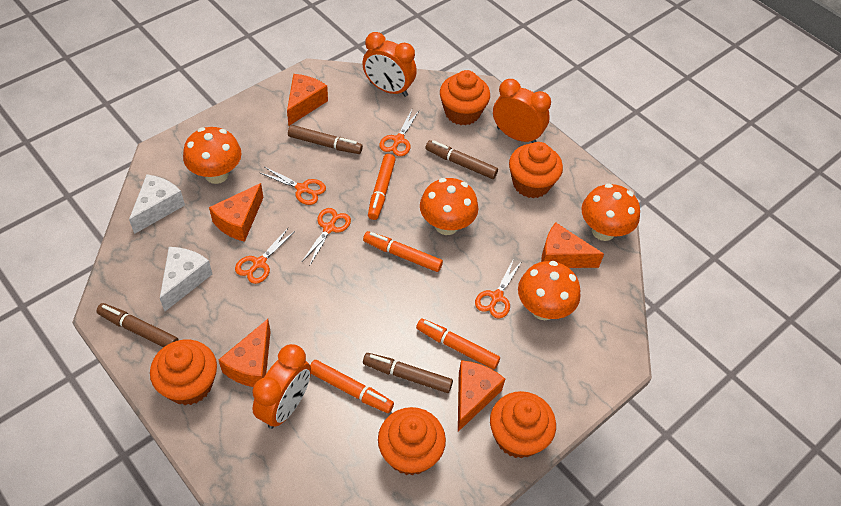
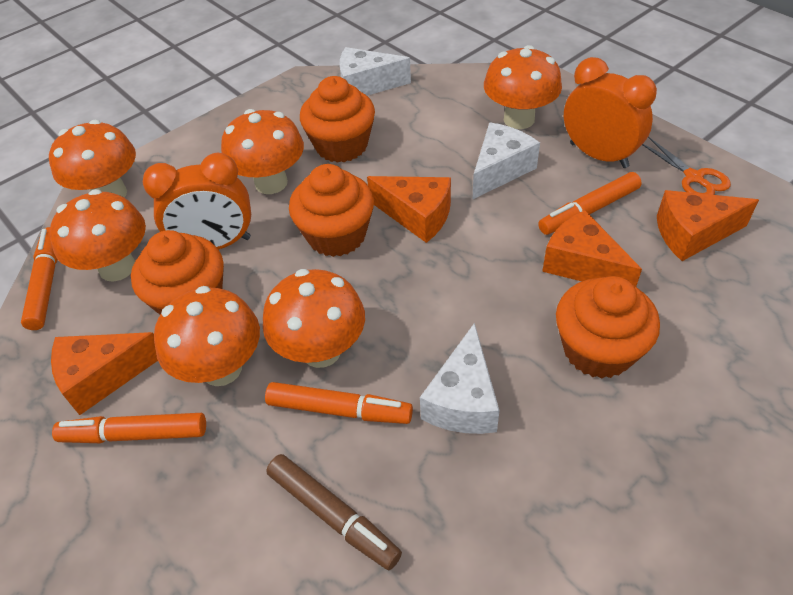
brown marker: 4 -> 1
orange cheese: 5 -> 4
orange clock: 3 -> 2
orange cupcake: 5 -> 4
orange mushroom: 4 -> 6
orange scissors: 5 -> 1
white cheese: 2 -> 3

